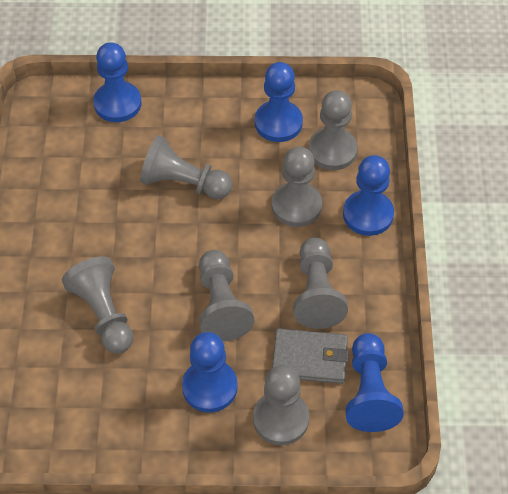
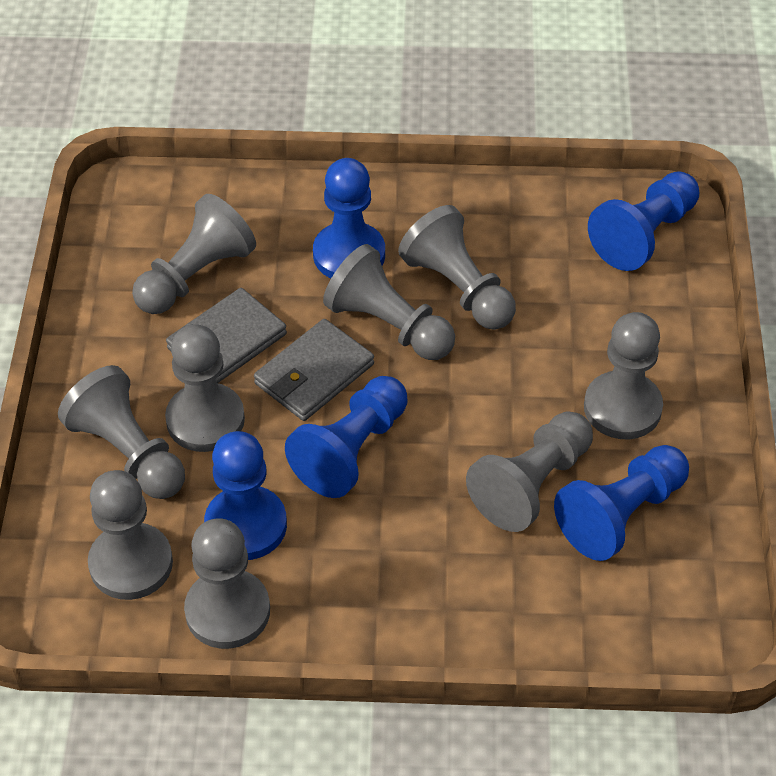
grey pawn: 7 -> 9
grey wallet: 1 -> 2

